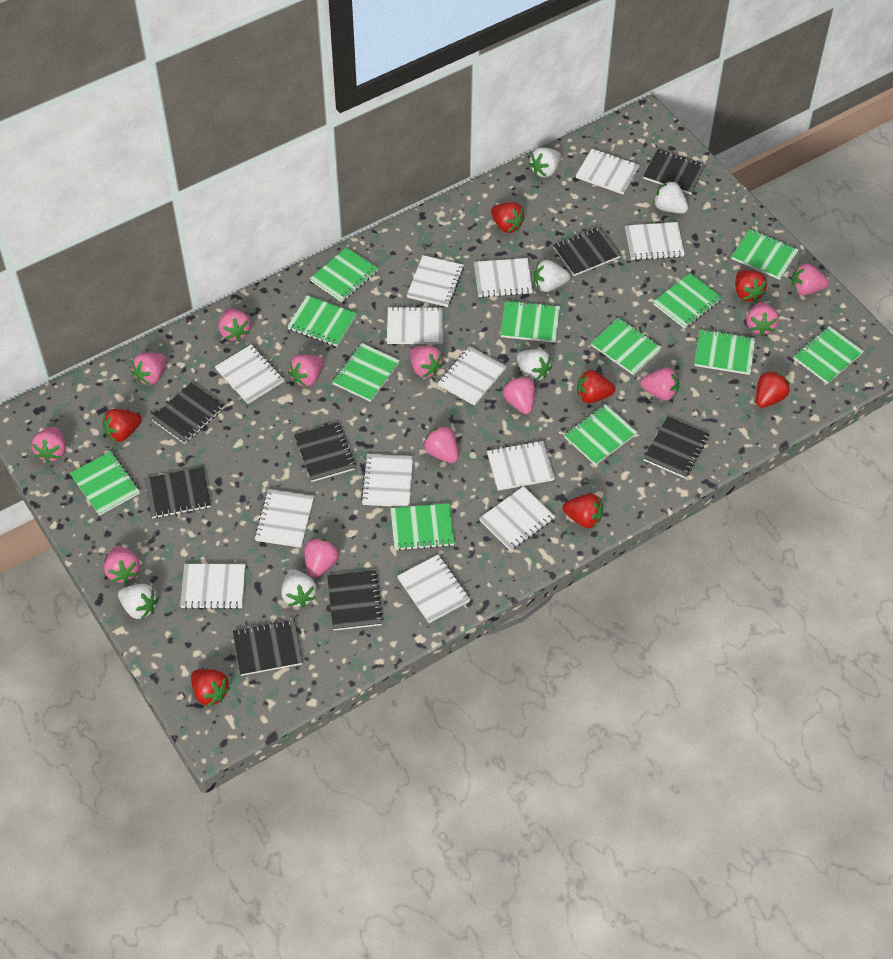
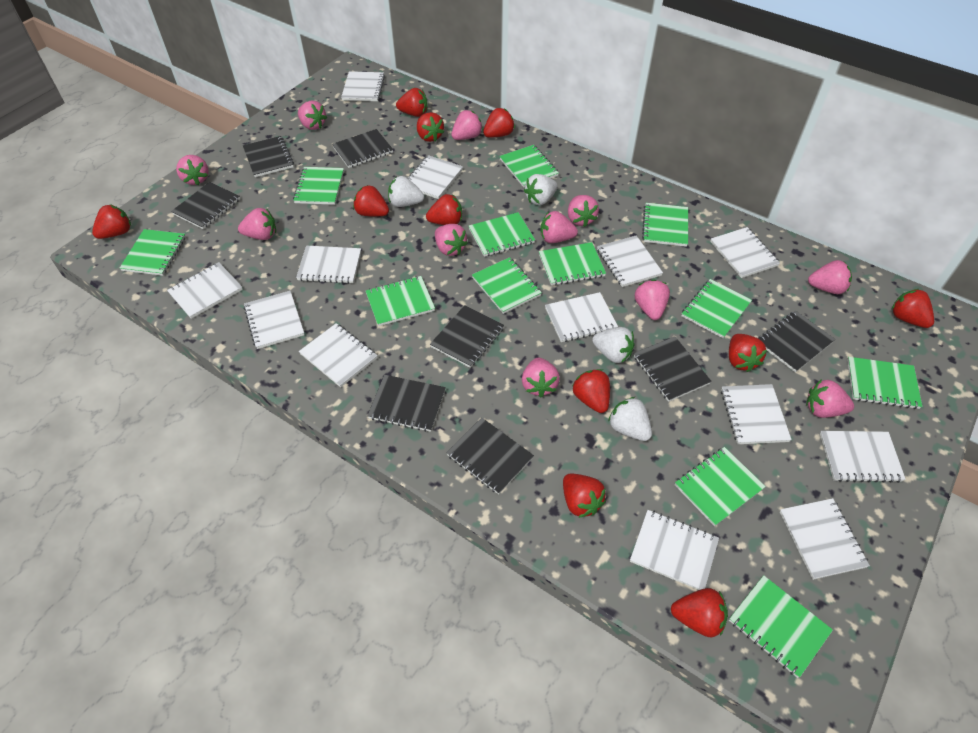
pink strawberry: 12 -> 11
red strawberry: 7 -> 11
white strawberry: 6 -> 4

